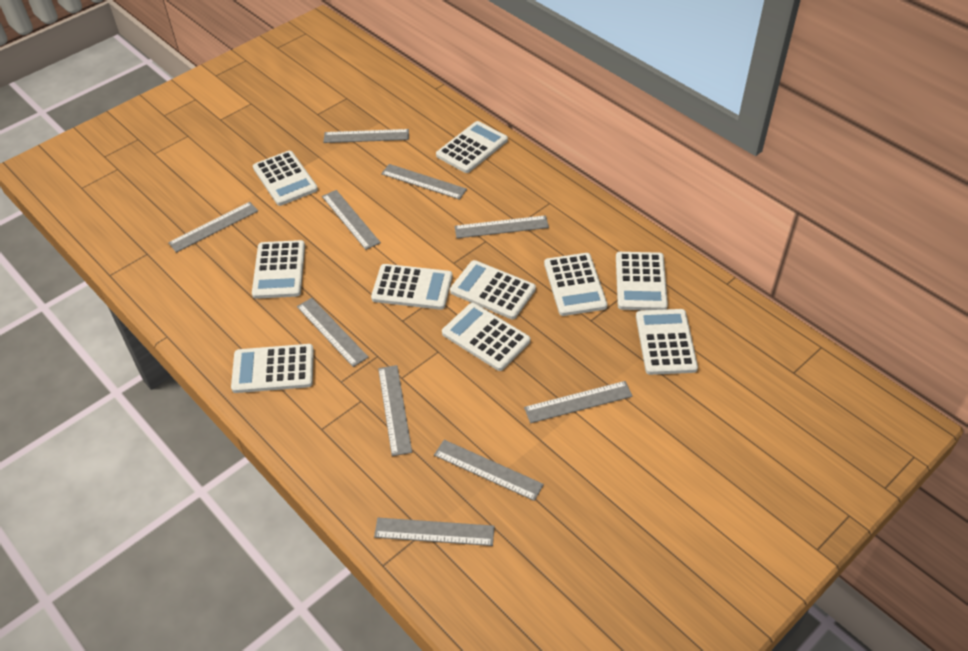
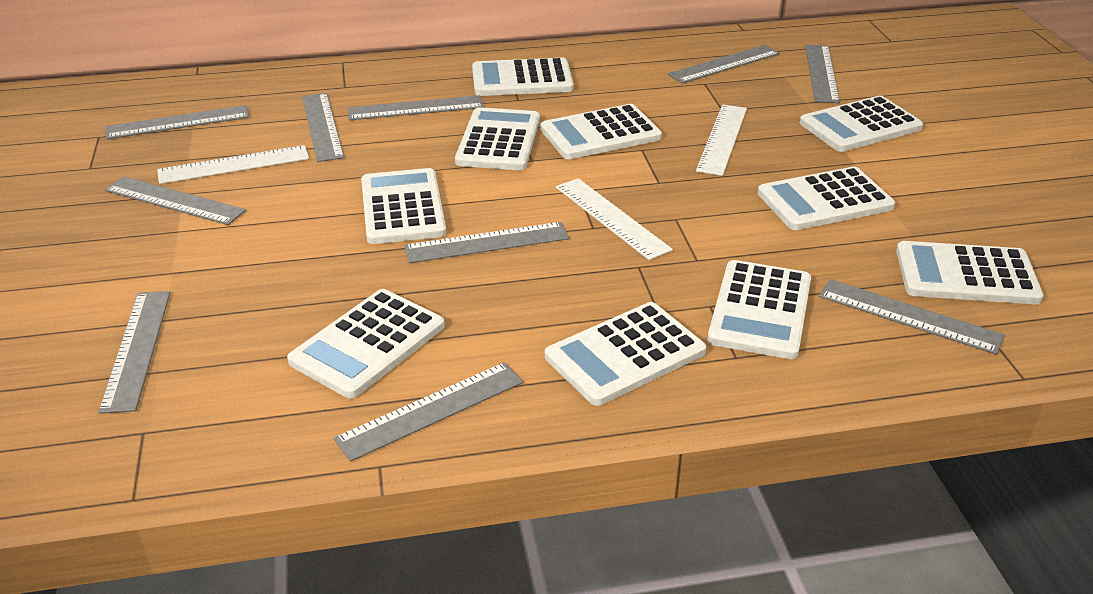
white ruler: 0 -> 3

